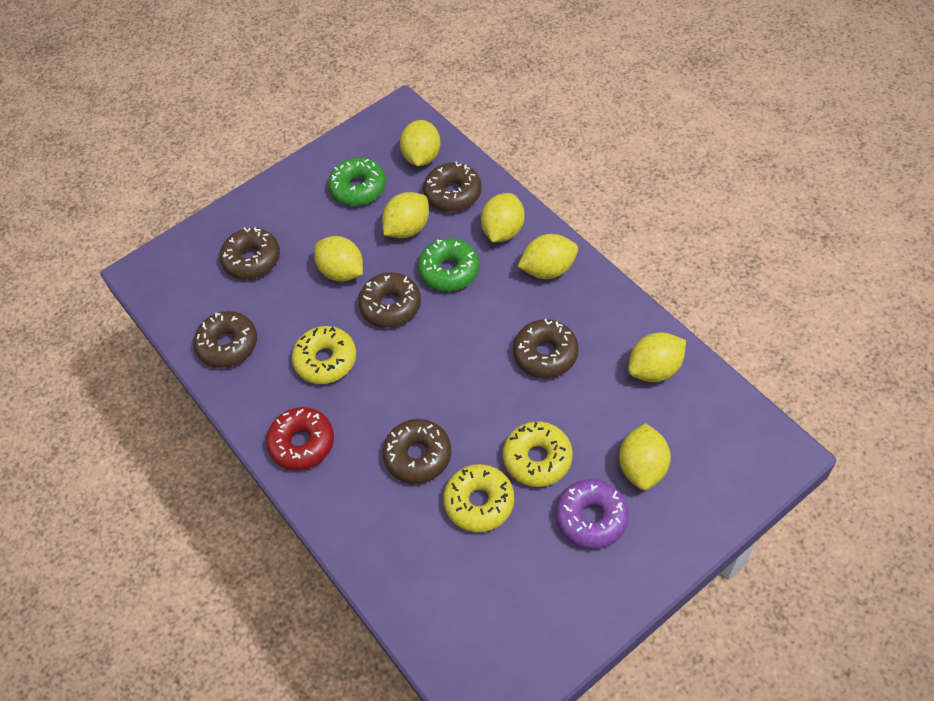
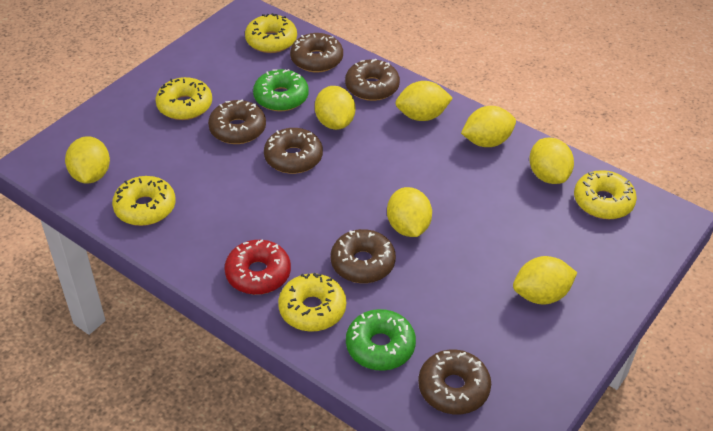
purple donut: 1 -> 0
yellow donut: 3 -> 5

